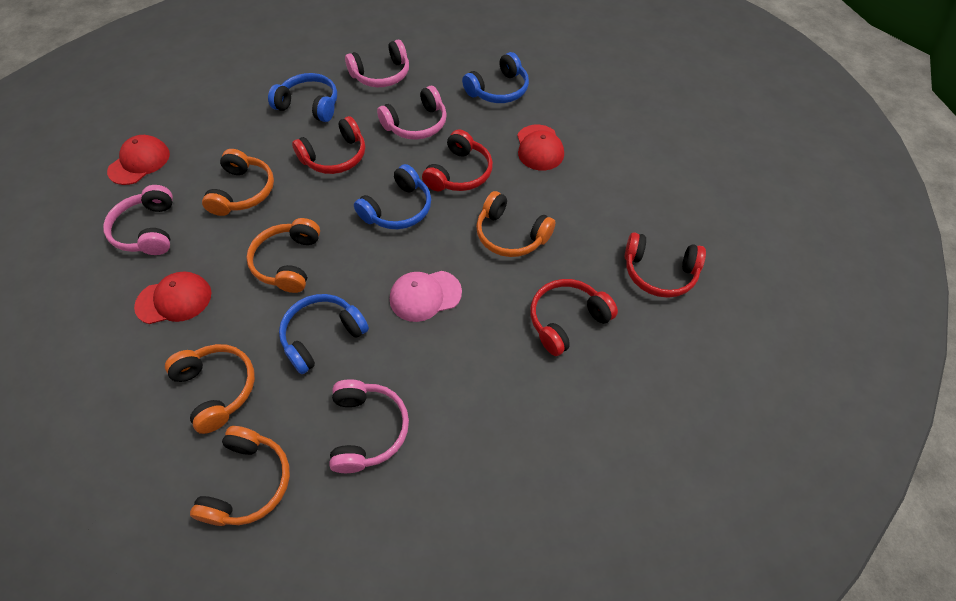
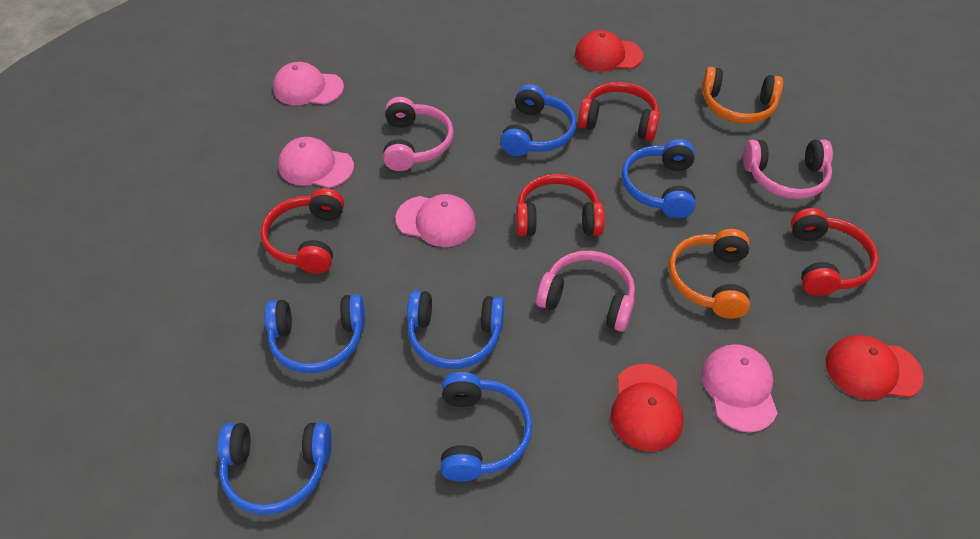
blue headphones: 4 -> 6
orange headphones: 5 -> 2
pink cap: 1 -> 4
pink headphones: 4 -> 3

